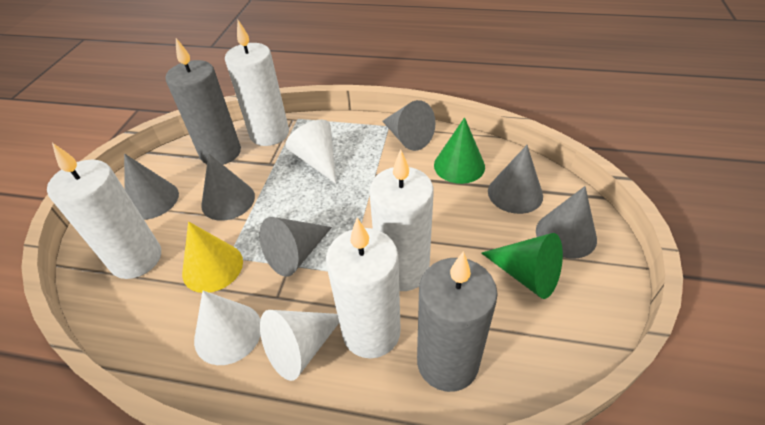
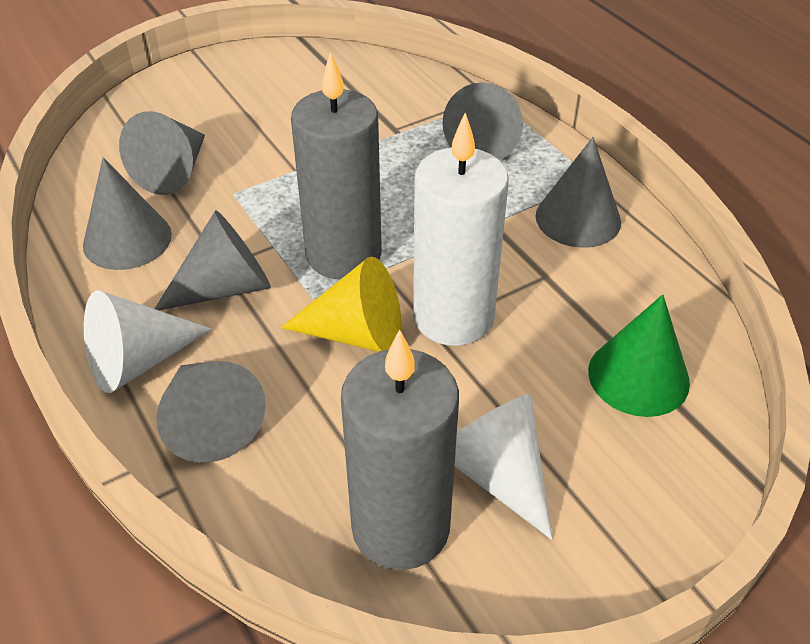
green cone: 2 -> 1
white candle: 4 -> 1
white cone: 3 -> 2

